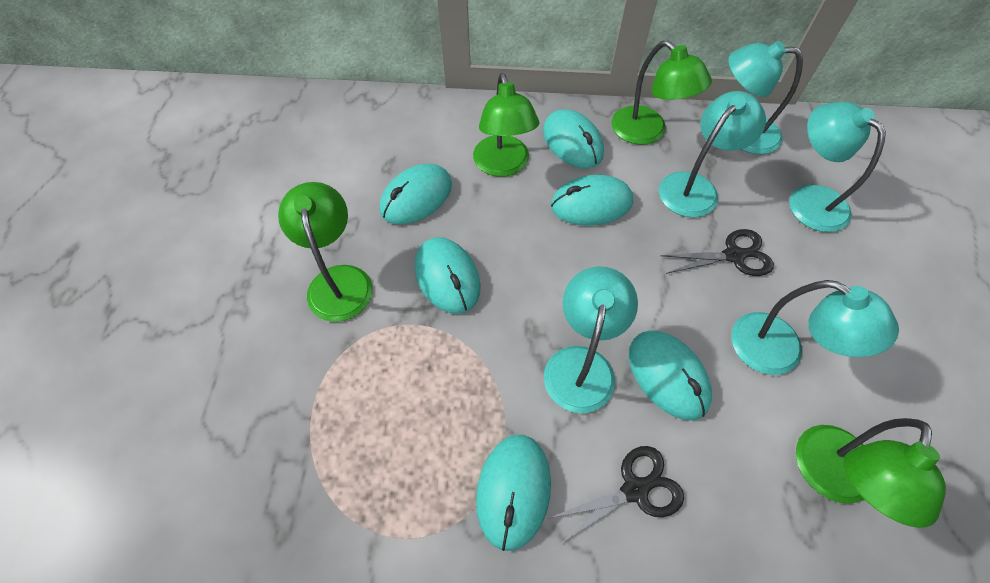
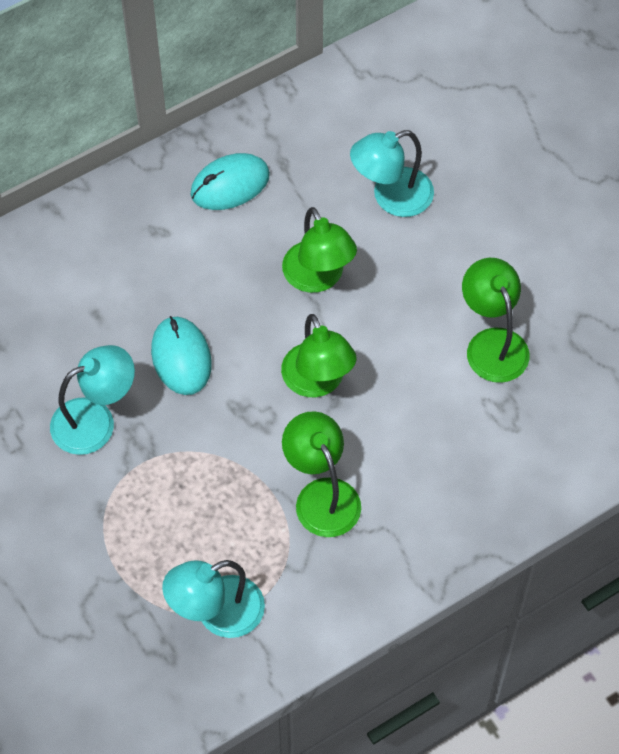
black scissors: 2 -> 0
turquoise lamp: 5 -> 3
turquoise mouse: 6 -> 2

